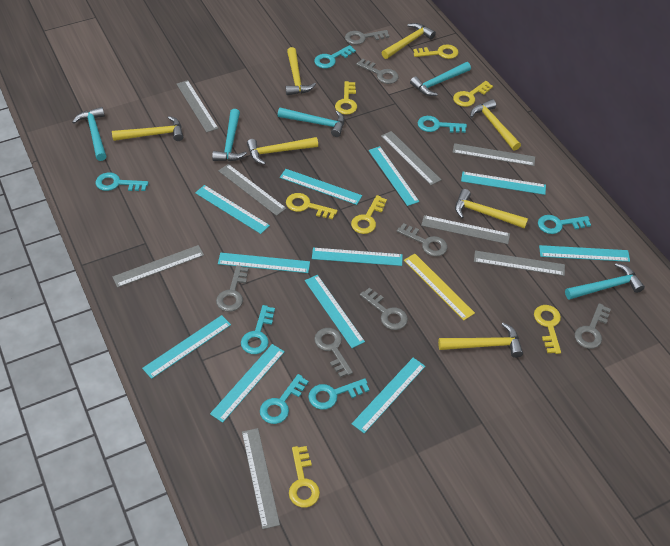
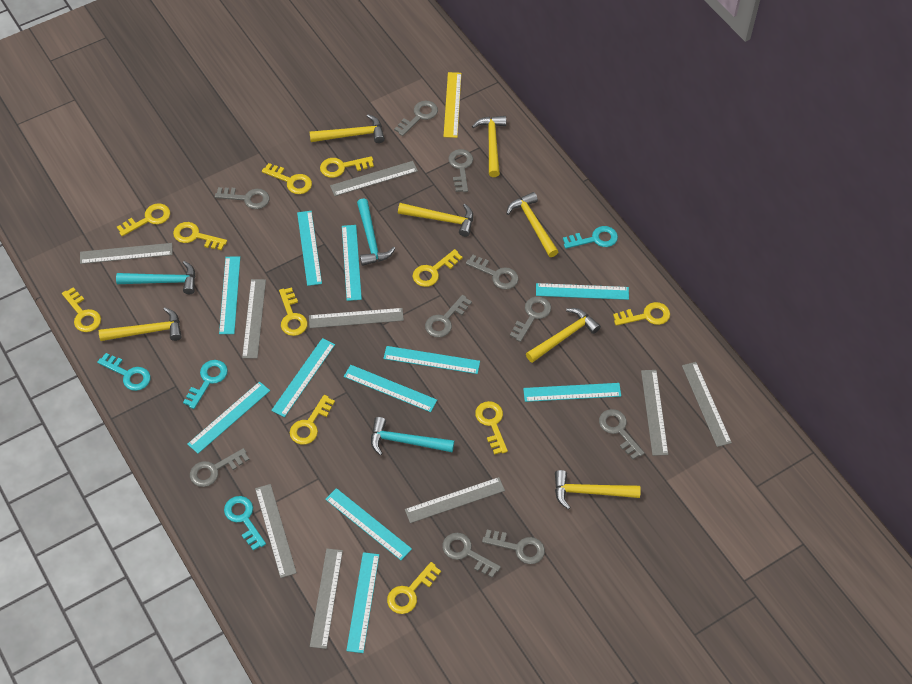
grey key: 7 -> 10
grey ruler: 8 -> 9
turquoise hammer: 5 -> 3
turquoise key: 7 -> 4
yellow key: 7 -> 11

